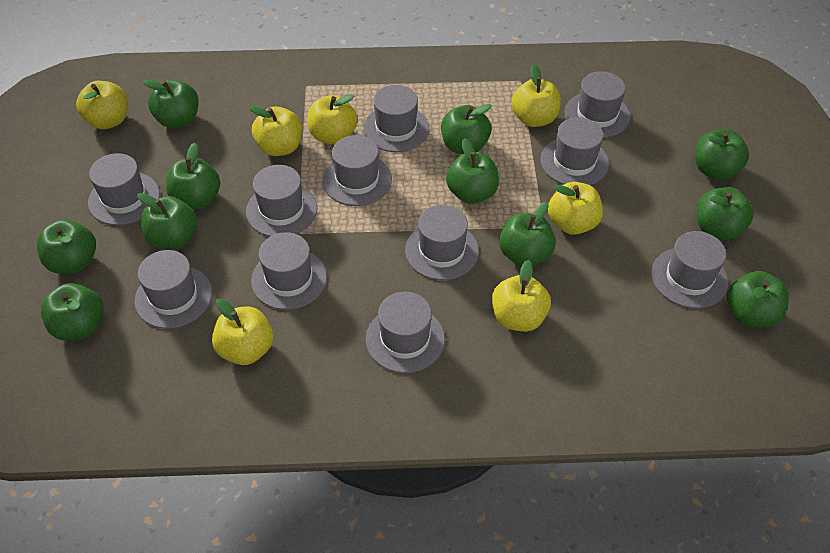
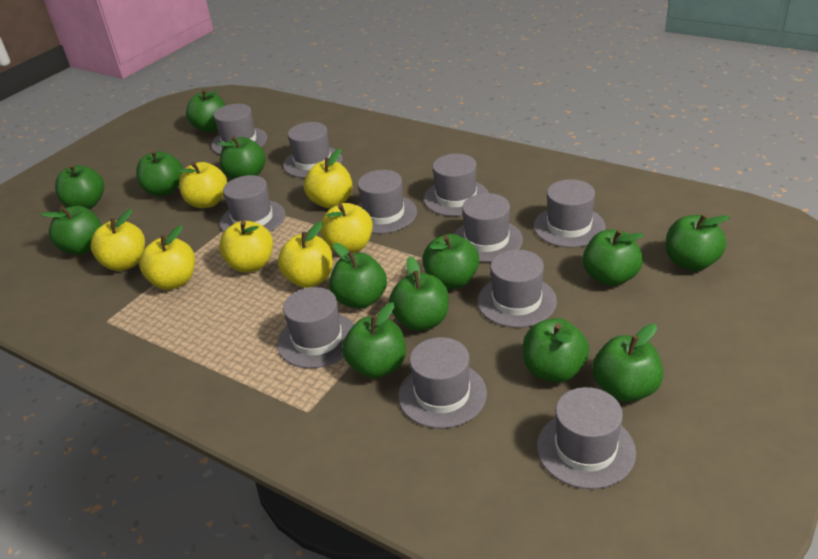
green apple: 11 -> 13

